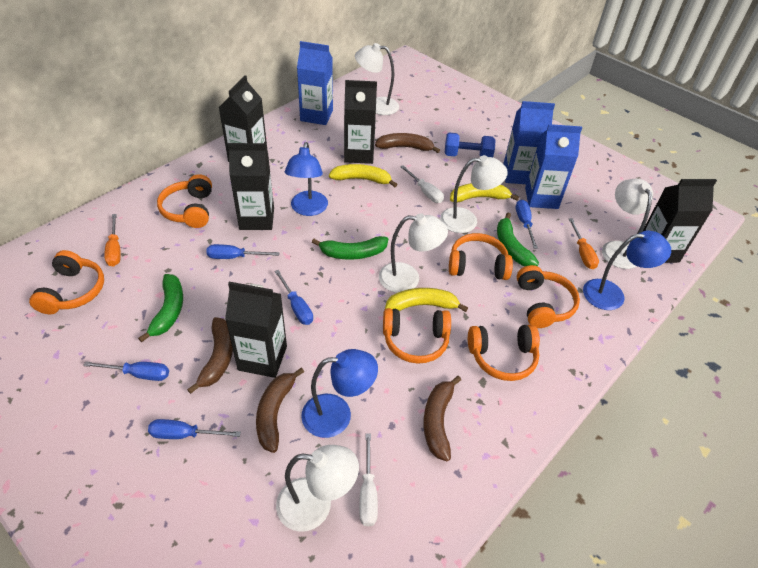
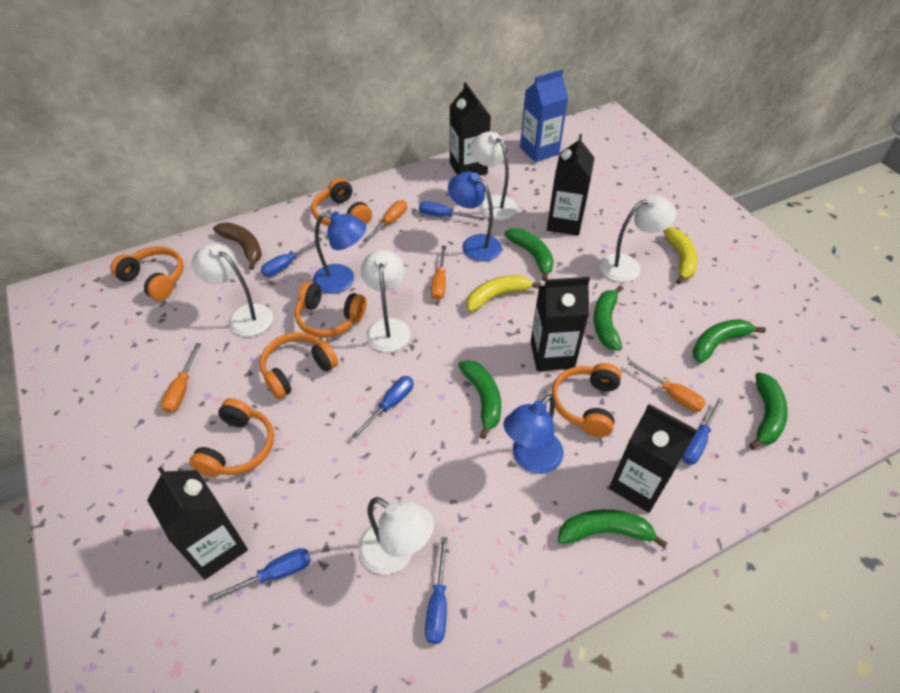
blue carton: 3 -> 1
blue dumbbell: 1 -> 0
blue screwdriver: 5 -> 6
brown banana: 4 -> 1
green banana: 3 -> 6
orange screwdriver: 2 -> 4
white screwdriver: 2 -> 0
yellow banana: 3 -> 2

